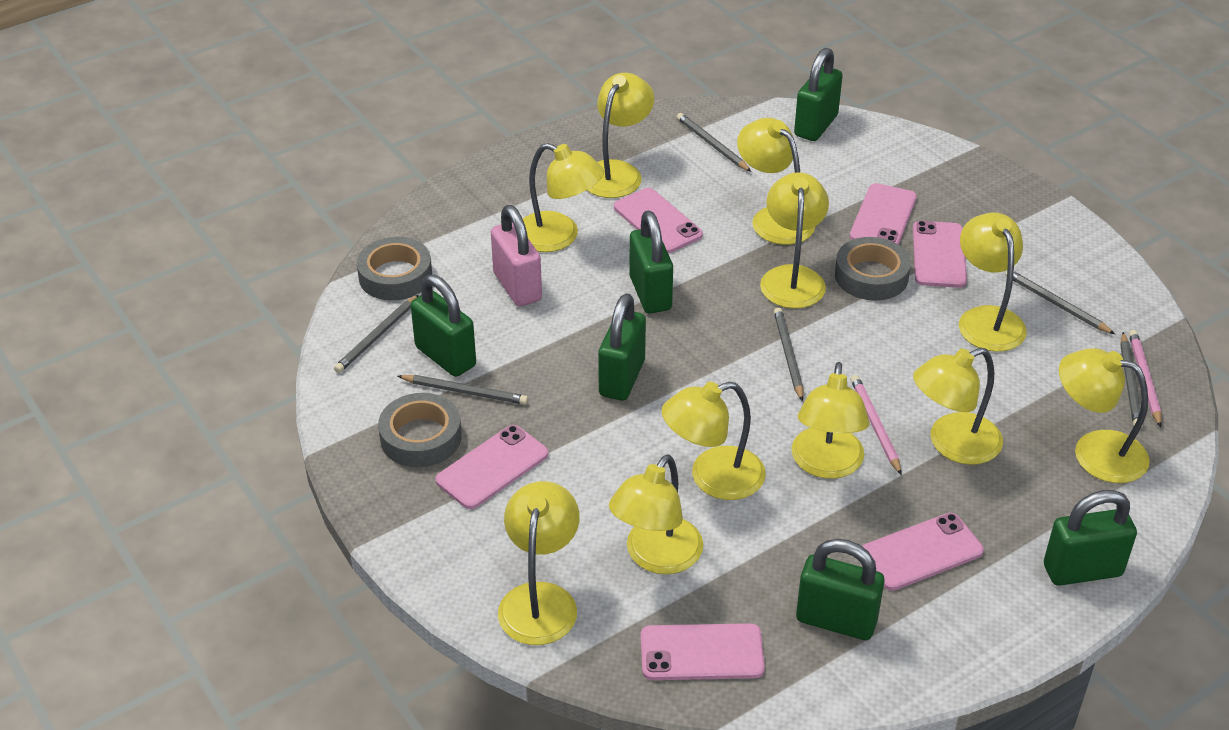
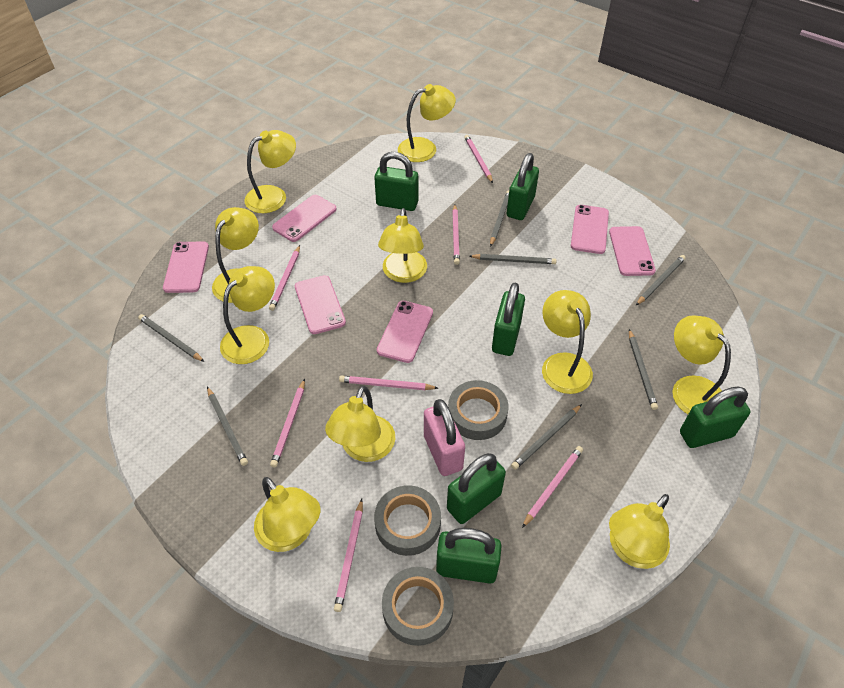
grey pencil: 6 -> 7
pink pencil: 2 -> 7
yellow lamp: 11 -> 10

